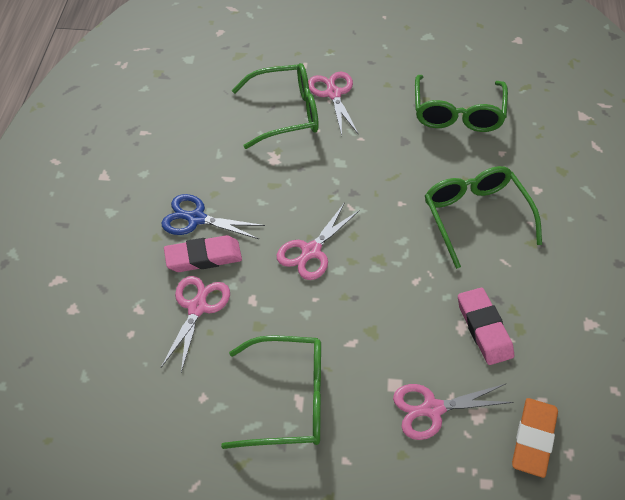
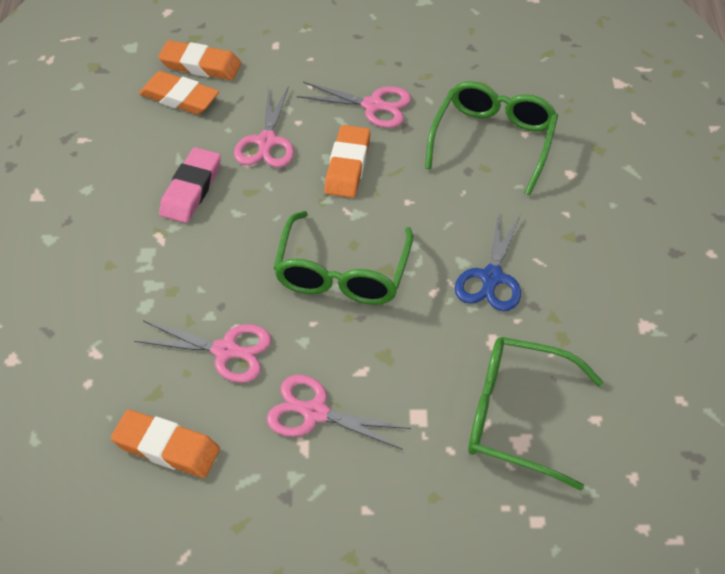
green glasses: 4 -> 3
orange eraser: 1 -> 4
pink eraser: 2 -> 1

